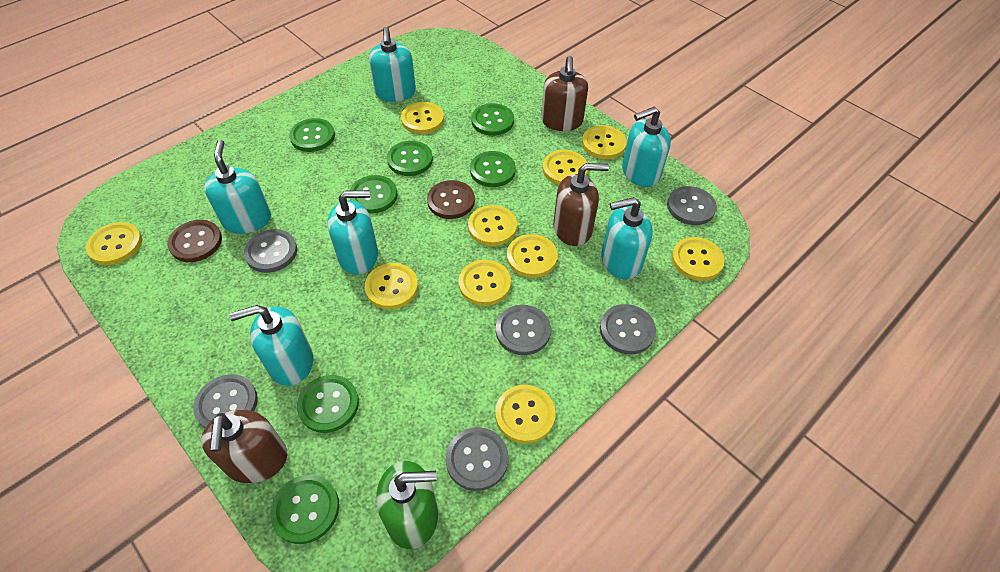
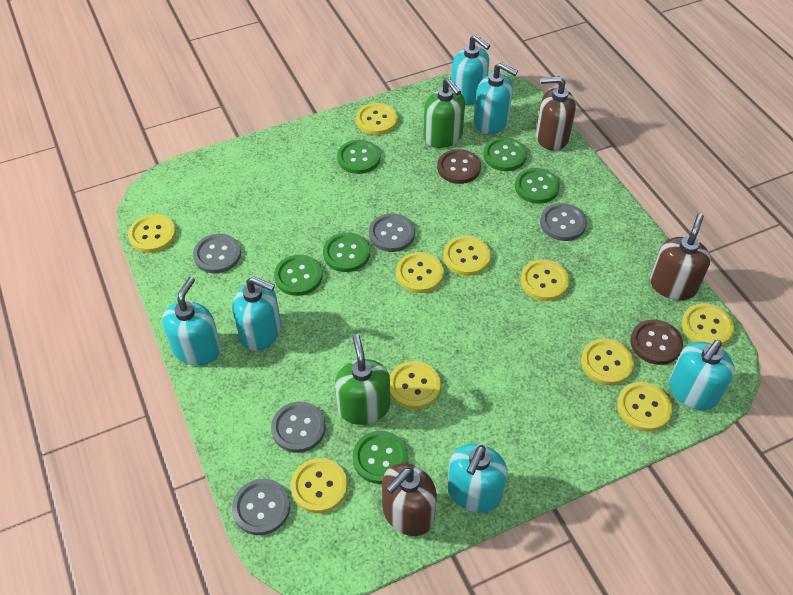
green button: 7 -> 6
green soap dispenser: 1 -> 2
grey button: 6 -> 5

